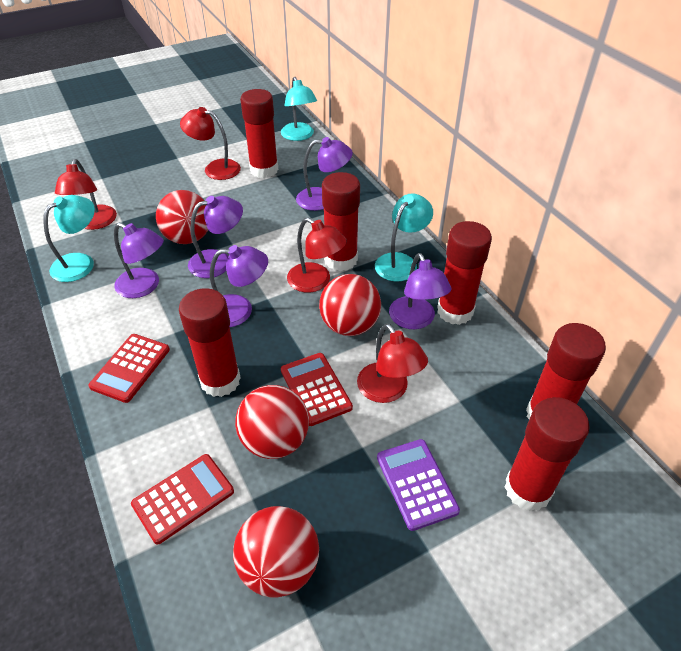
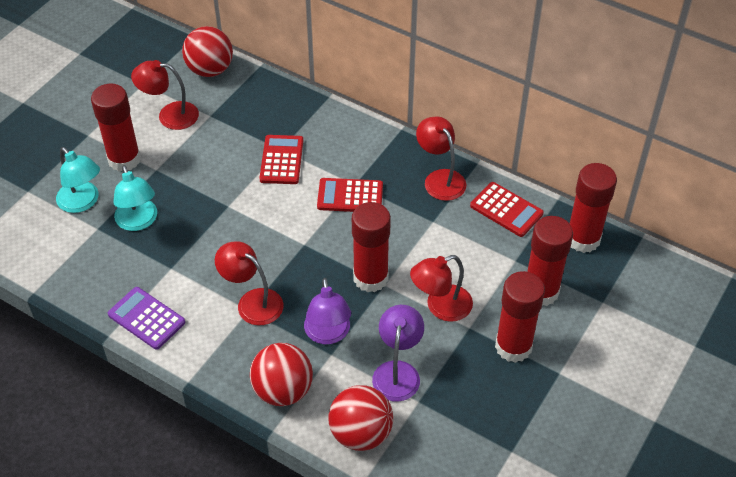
purple lamp: 5 -> 2
red ball: 4 -> 3
red glue stick: 6 -> 5
turquoise lamp: 3 -> 2

